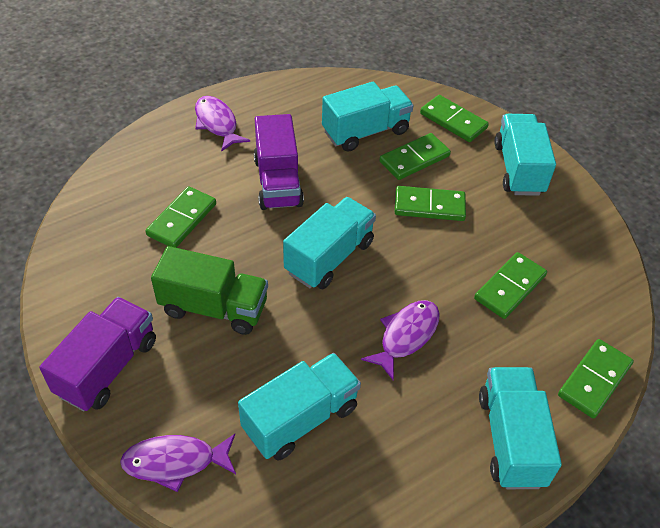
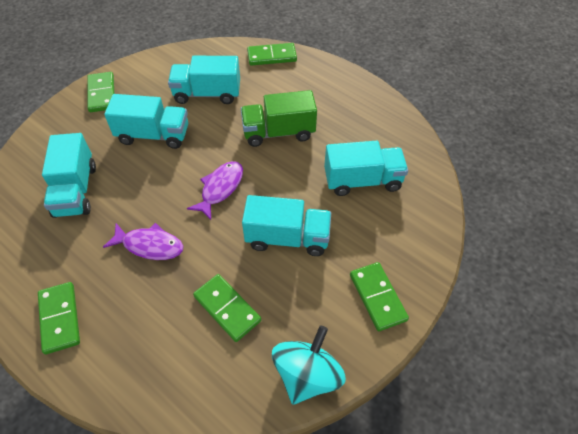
green domino: 6 -> 5
purple fish: 3 -> 2
purple truck: 2 -> 0
turquoise spinning top: 0 -> 1

